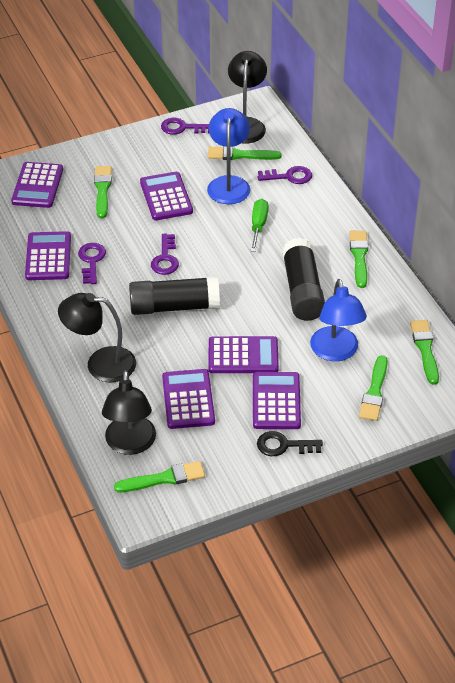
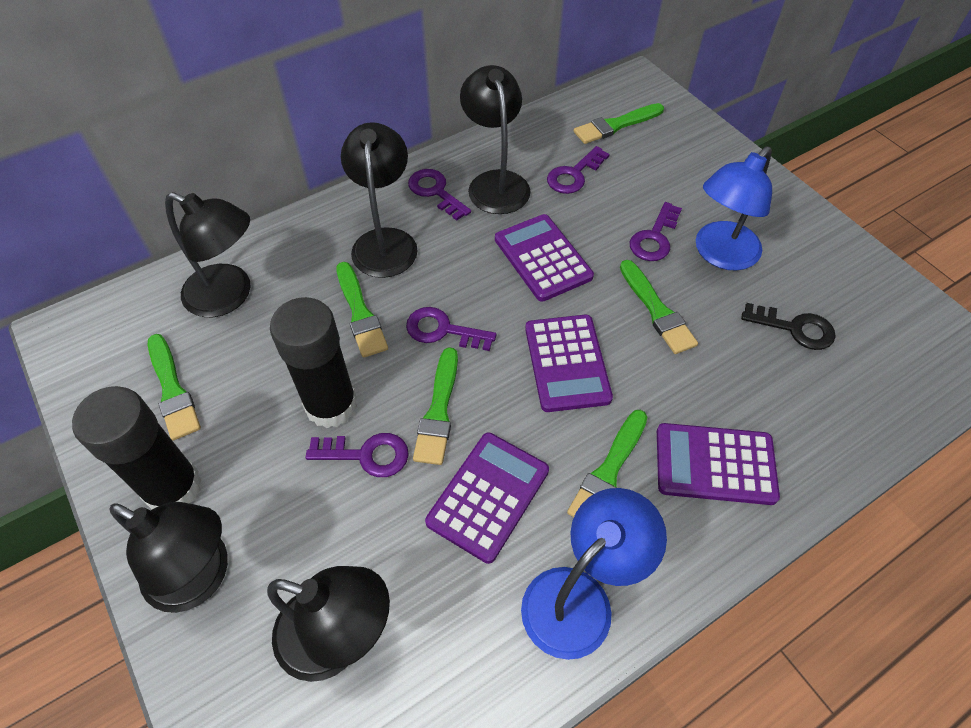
black lamp: 3 -> 5
green screwdriver: 1 -> 0
purple calculator: 6 -> 4
purple key: 4 -> 5

